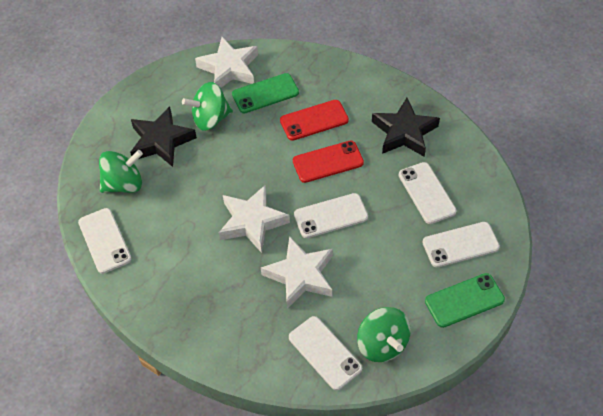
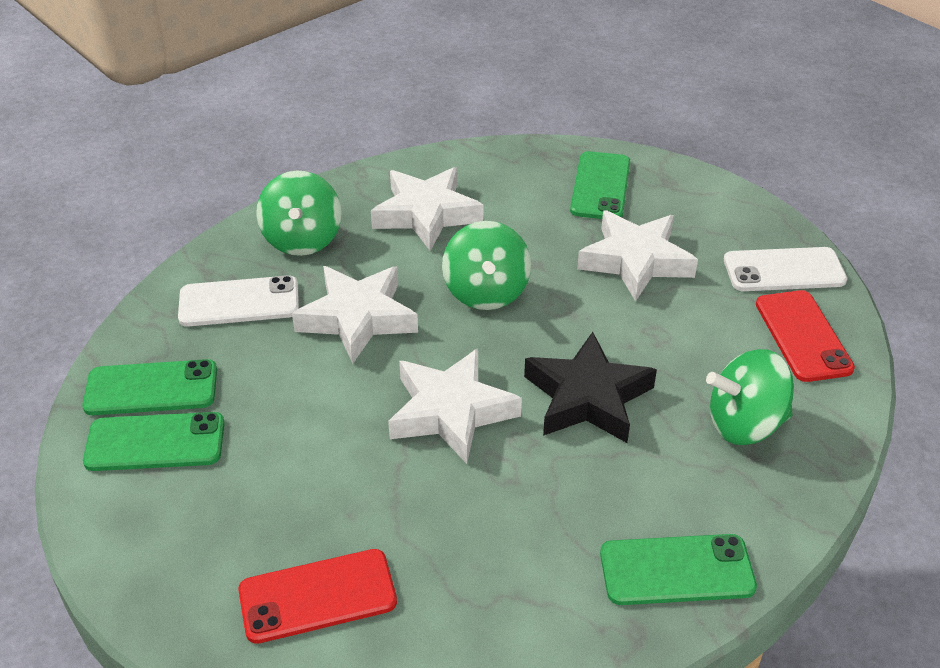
black star: 2 -> 1
green phone: 2 -> 4
white phone: 5 -> 2
white star: 3 -> 4

